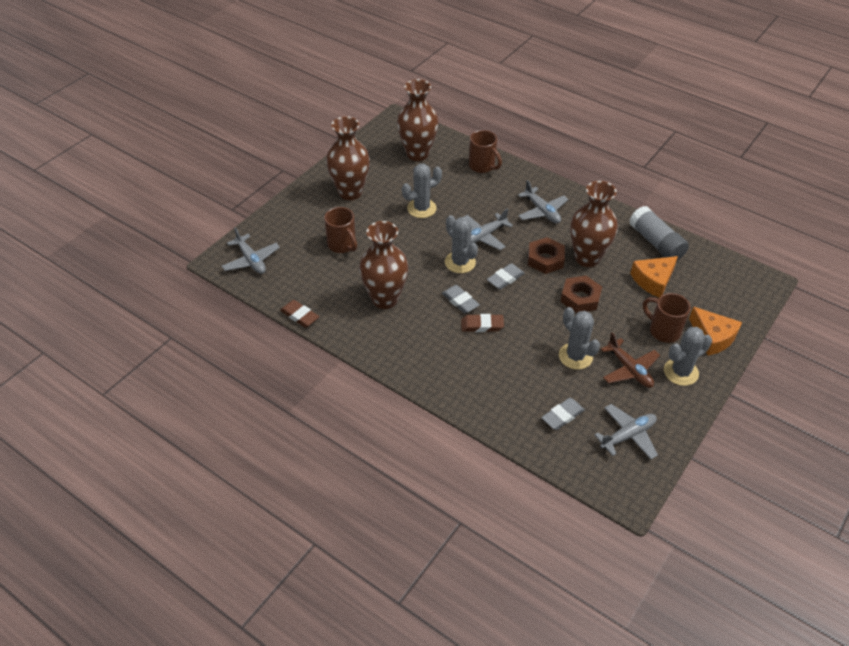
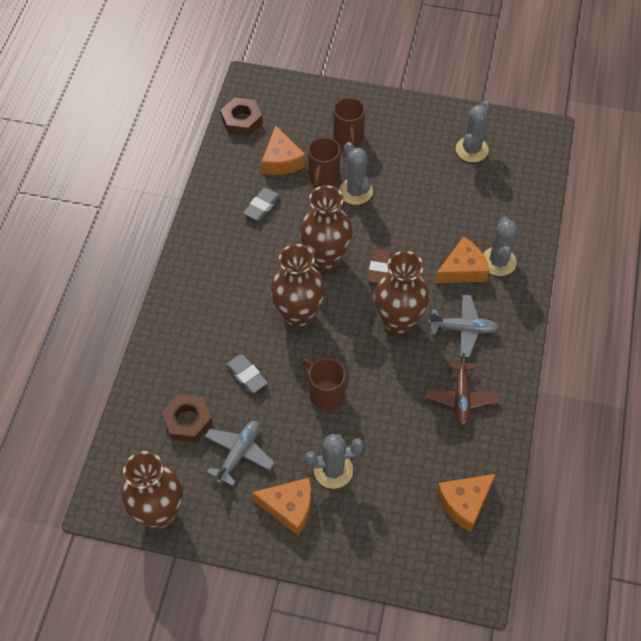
brown eraser: 2 -> 1
grey eraser: 3 -> 2
grey glue stick: 1 -> 0
grey plane: 4 -> 2
orange cheese: 2 -> 4

